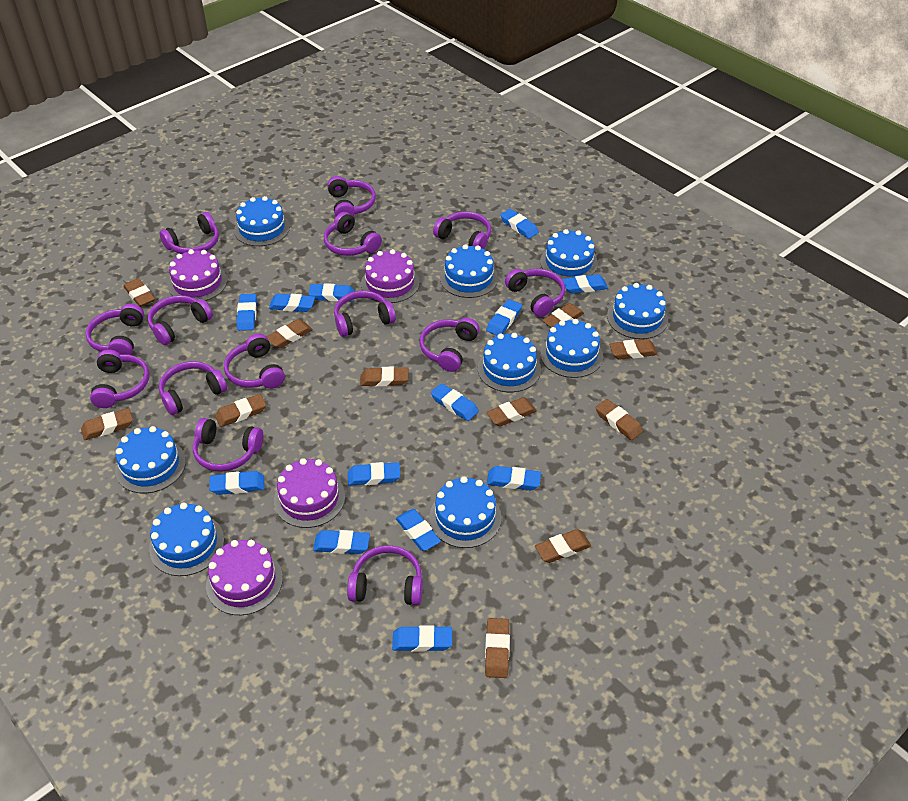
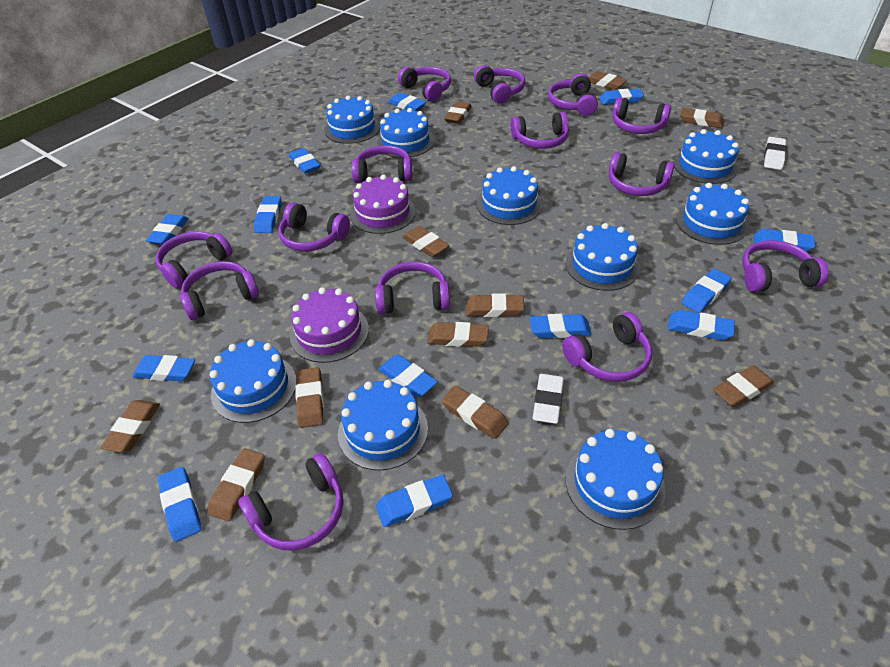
purple cake: 4 -> 2
white eraser: 0 -> 2

